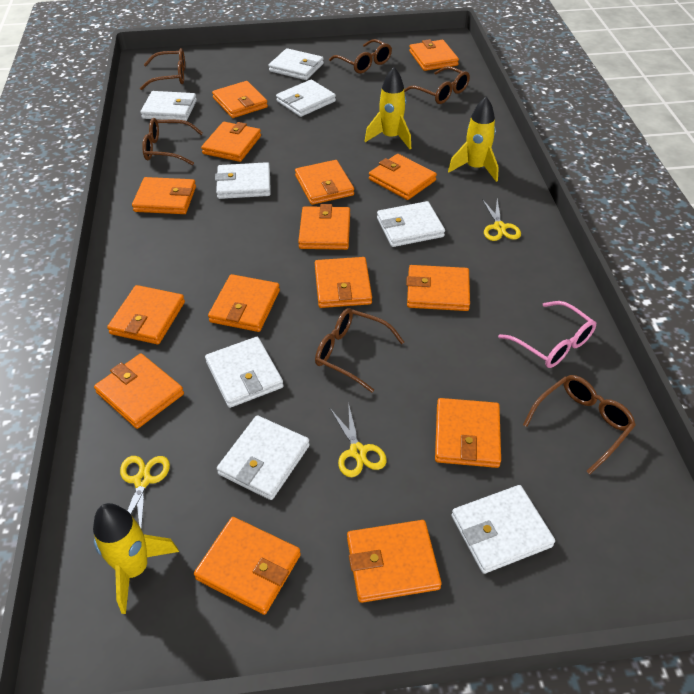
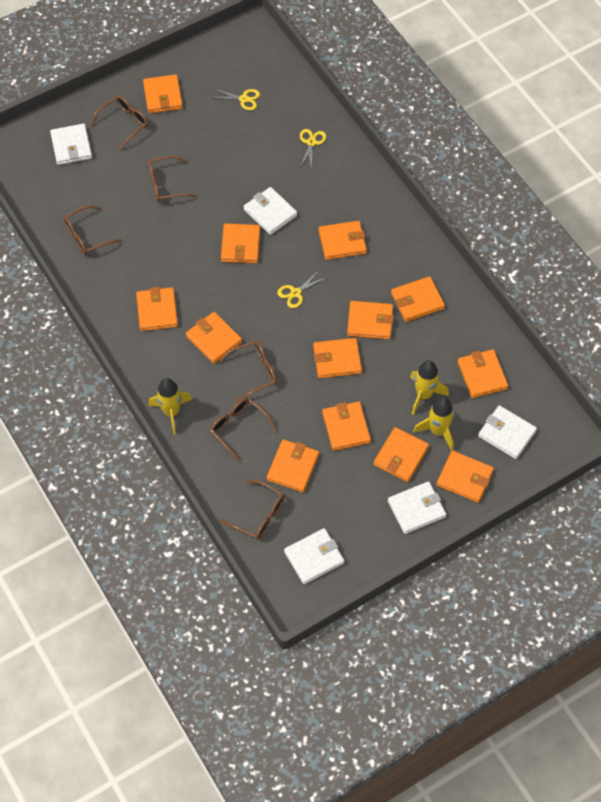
orange wallet: 15 -> 13
pink glasses: 1 -> 0
white wallet: 8 -> 5

